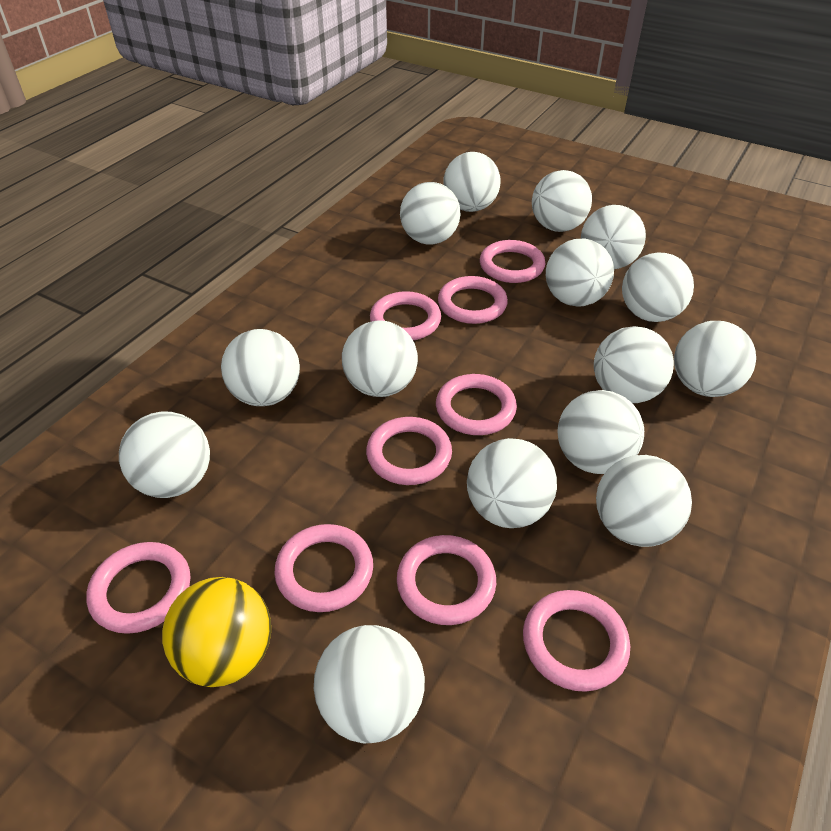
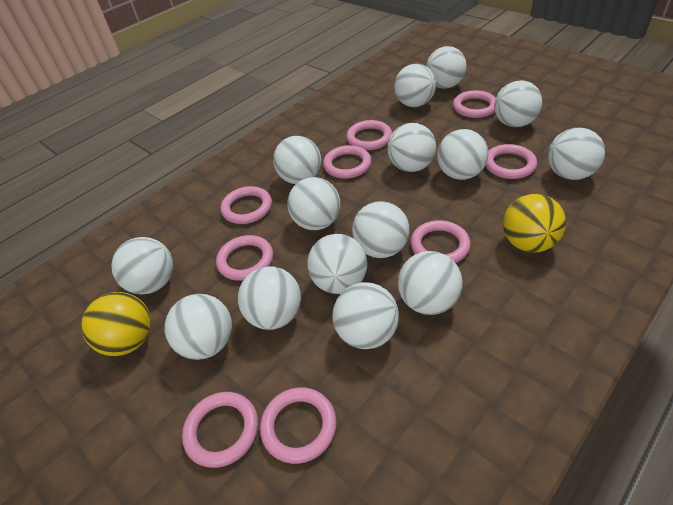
yellow ball: 1 -> 2

